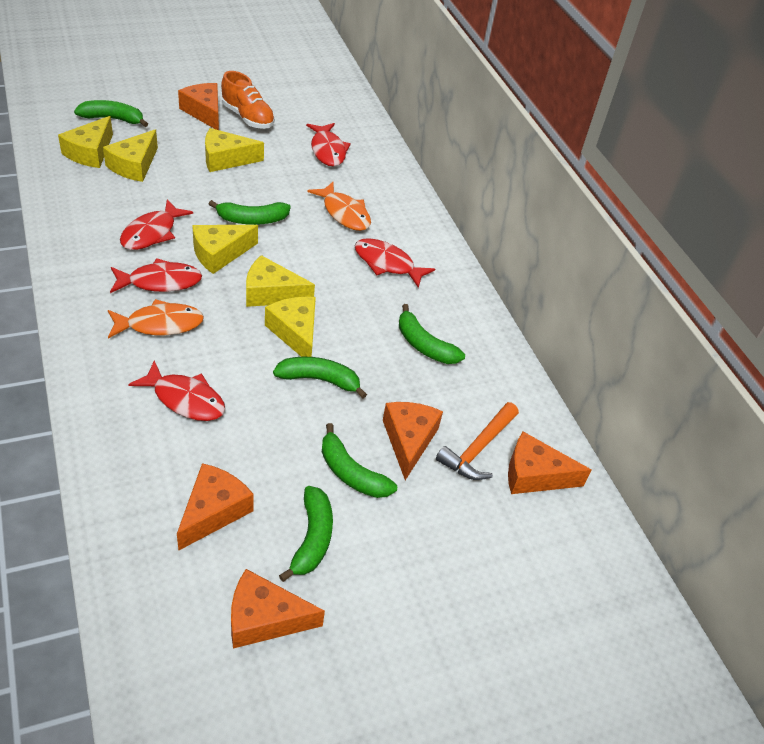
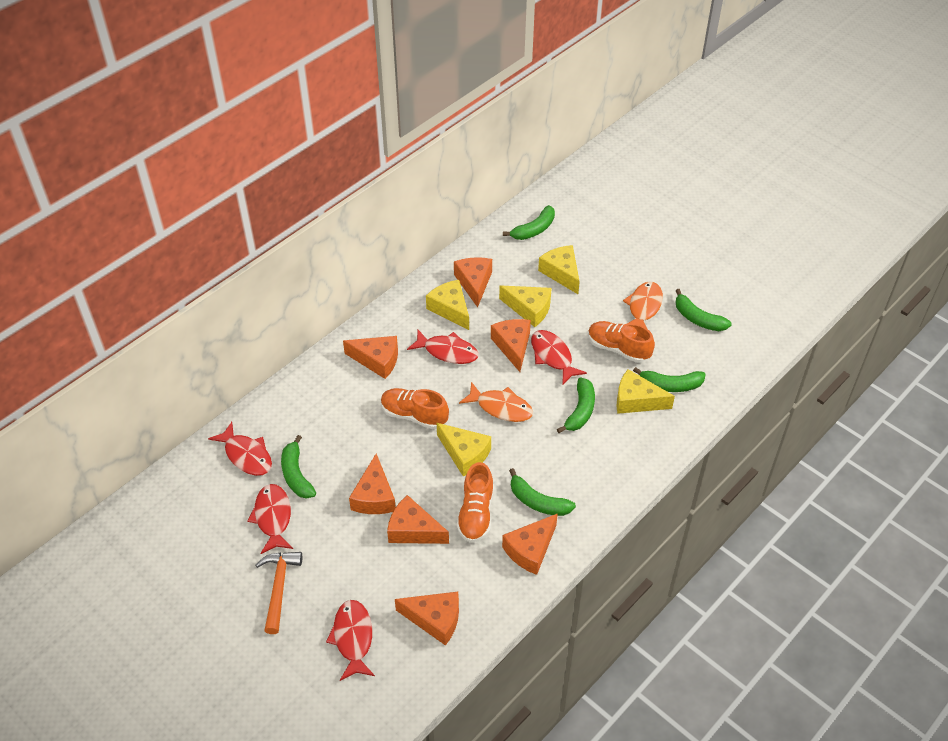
orange cheese: 5 -> 7
orange shoe: 1 -> 3
yellow cheese: 6 -> 5

